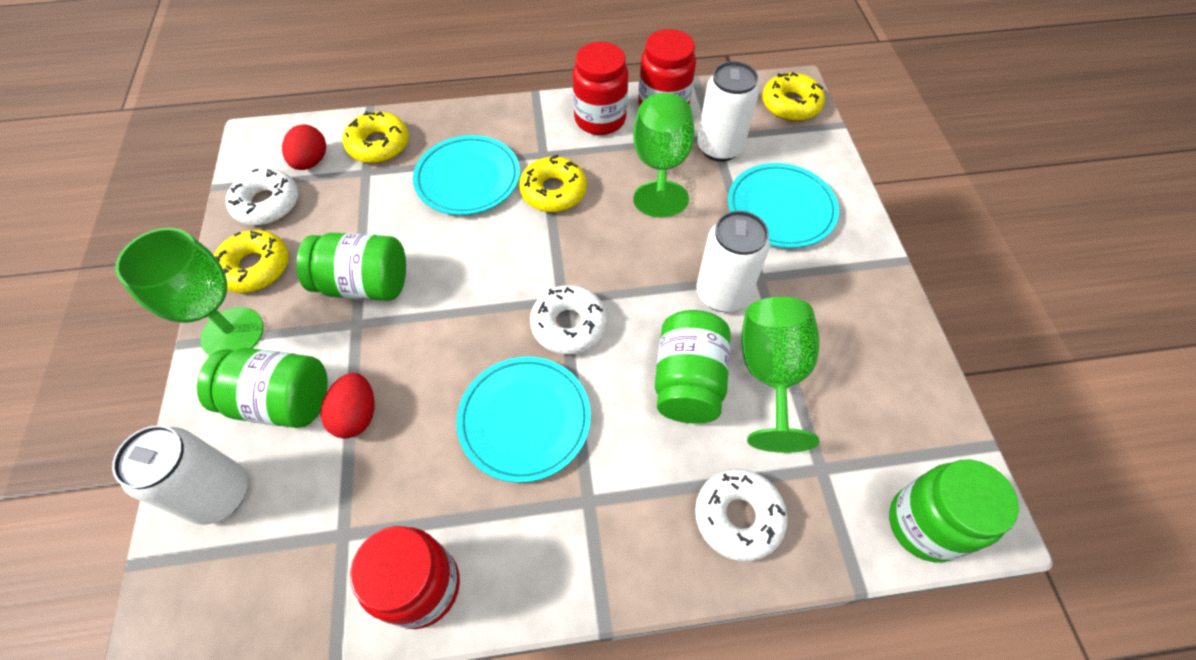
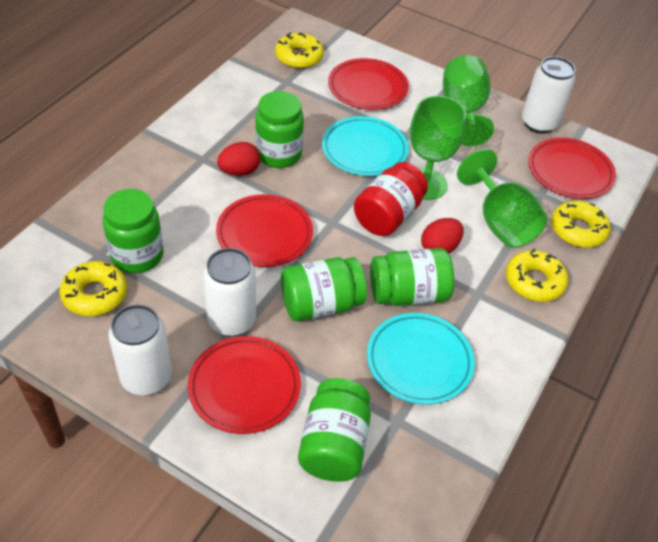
green jar: 4 -> 5
red jar: 3 -> 1
red plate: 0 -> 4
turquoise plate: 3 -> 2
white donut: 3 -> 0

